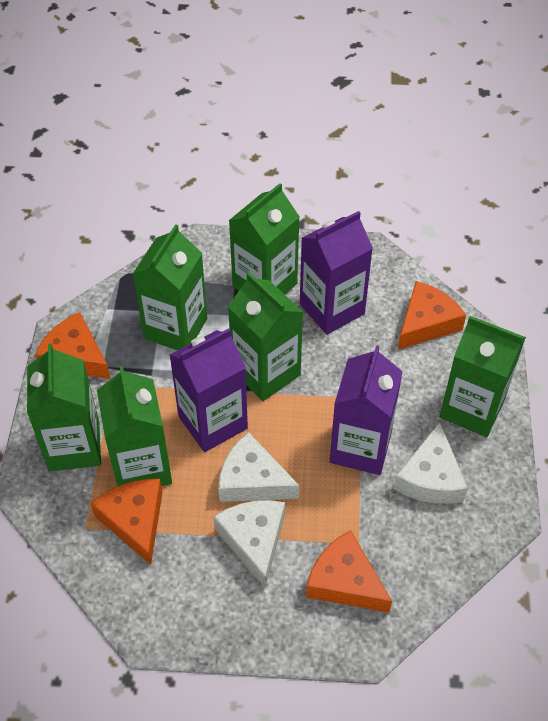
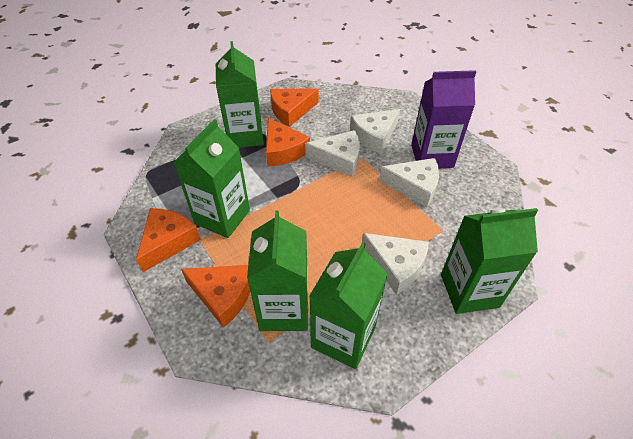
green carton: 6 -> 5
purple carton: 3 -> 1
white cheese: 3 -> 4

